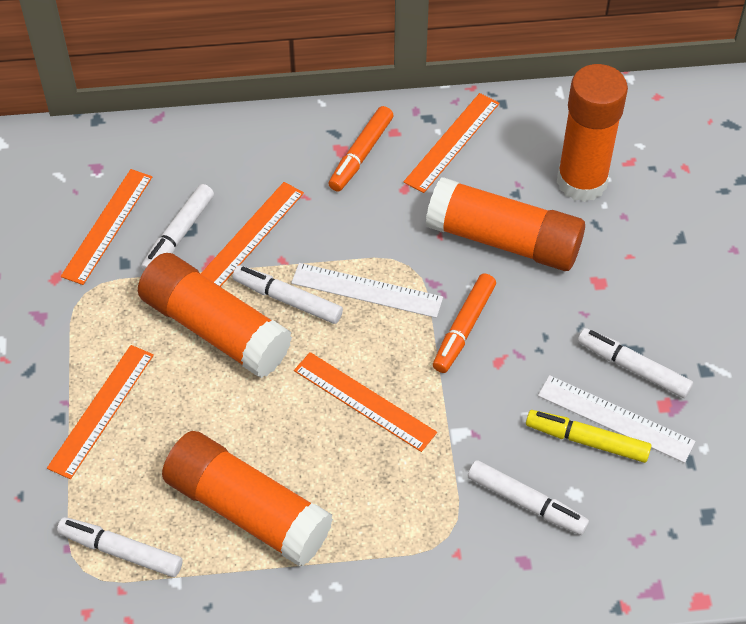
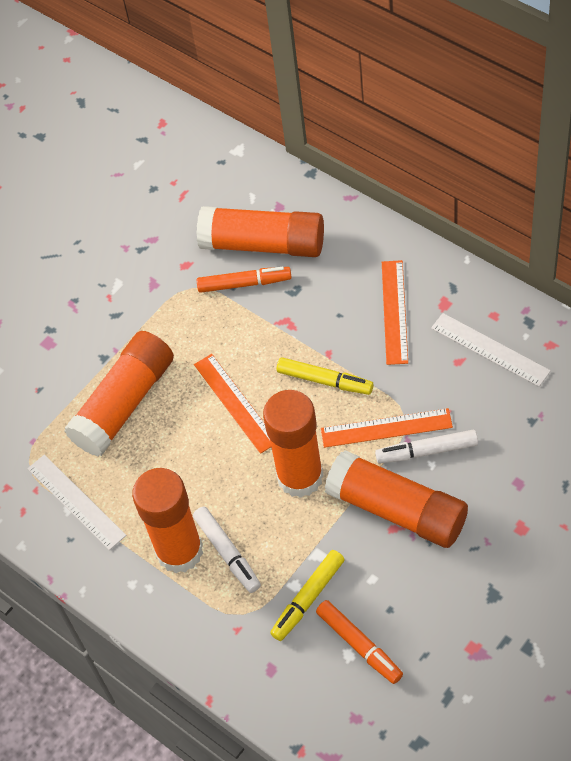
orange glue stick: 4 -> 5
orange ruler: 5 -> 3
white marker: 5 -> 2
yellow marker: 1 -> 2

